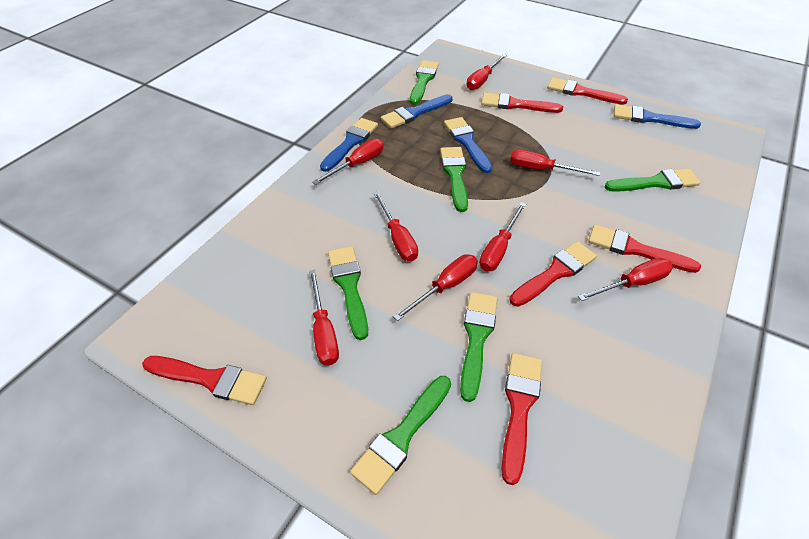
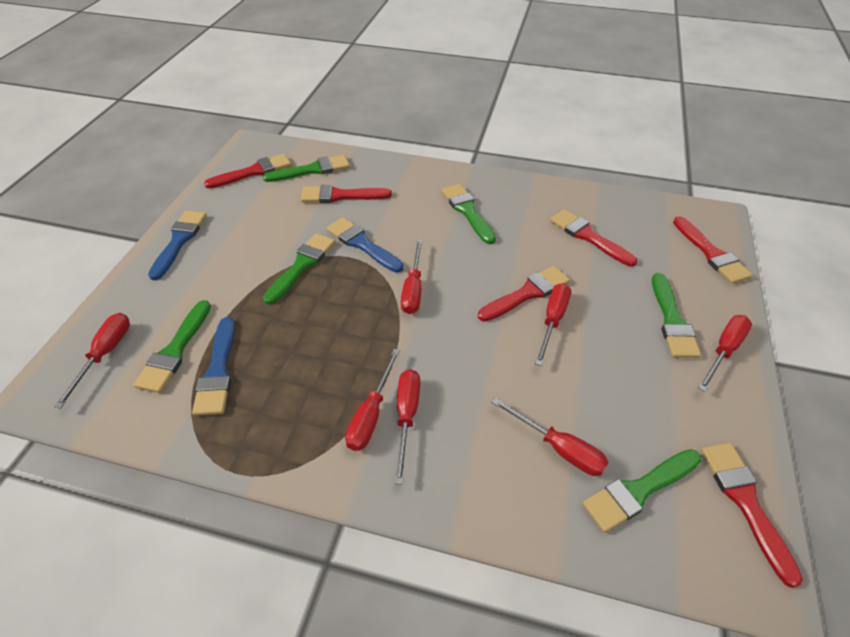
blue brush: 4 -> 3
red screwdriver: 8 -> 7

